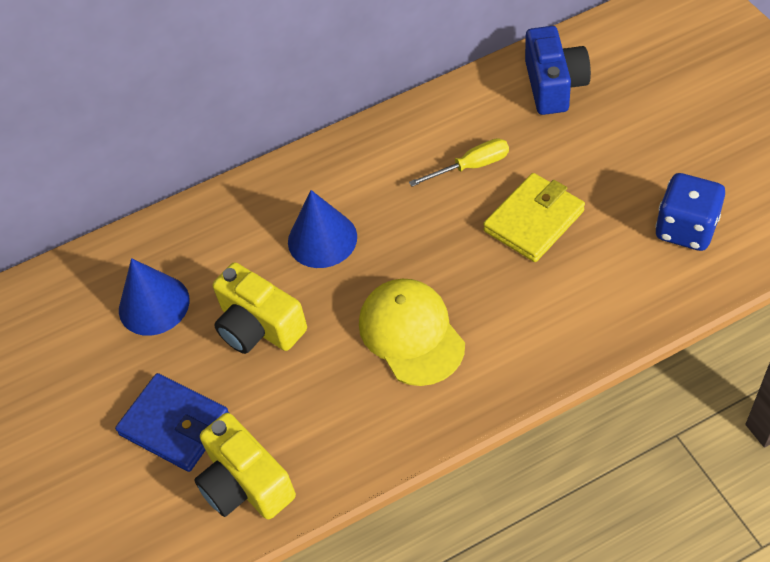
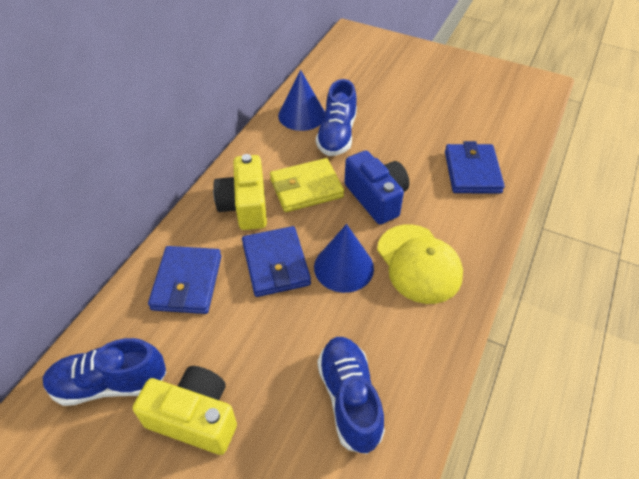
blue dice: 1 -> 0
blue shoe: 0 -> 3
blue wallet: 1 -> 3
yellow screwdriver: 1 -> 0

